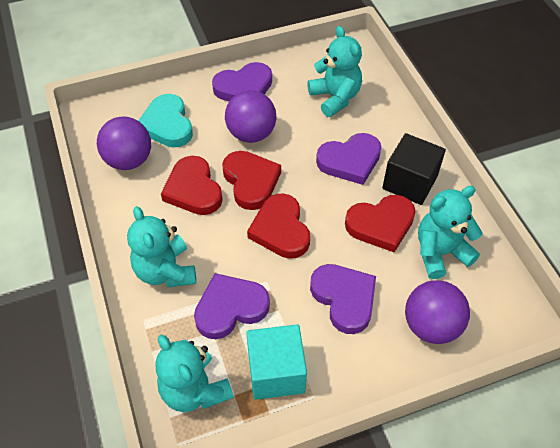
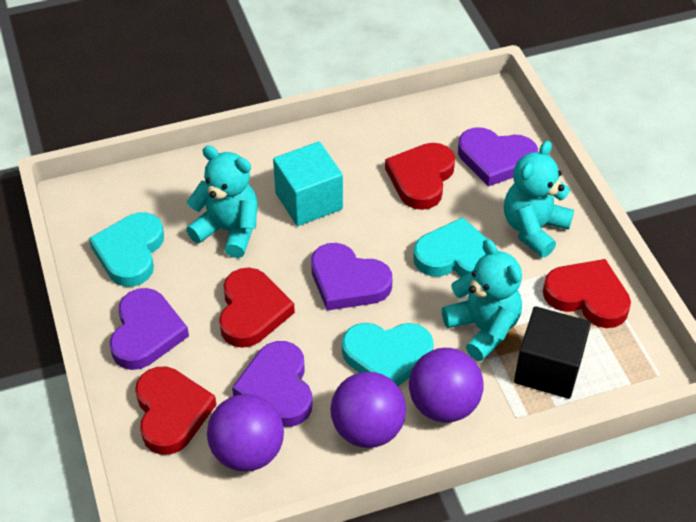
turquoise heart: 1 -> 3
turquoise teddy bear: 4 -> 3

